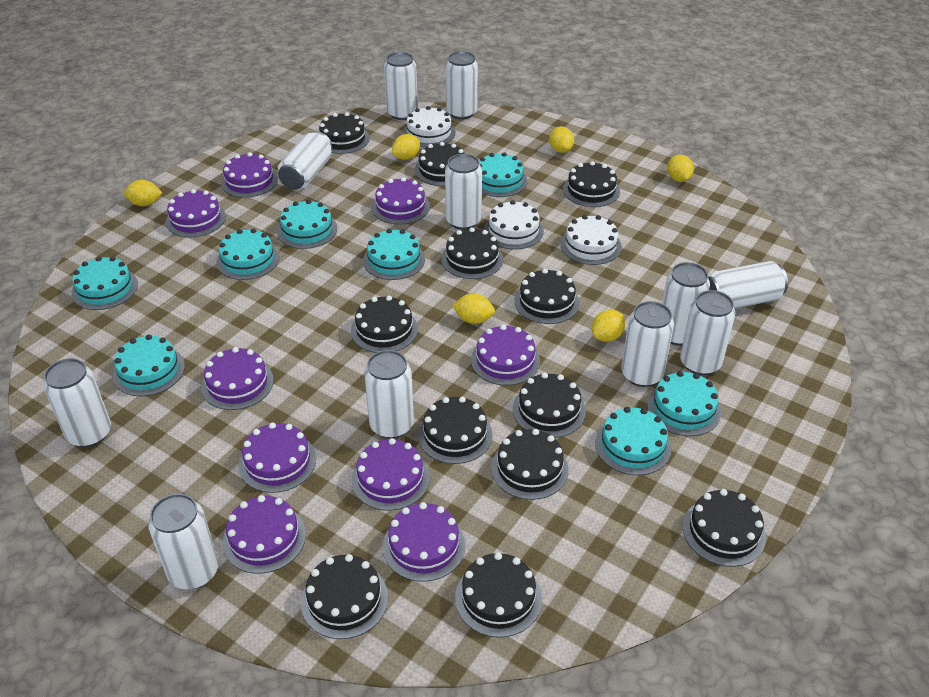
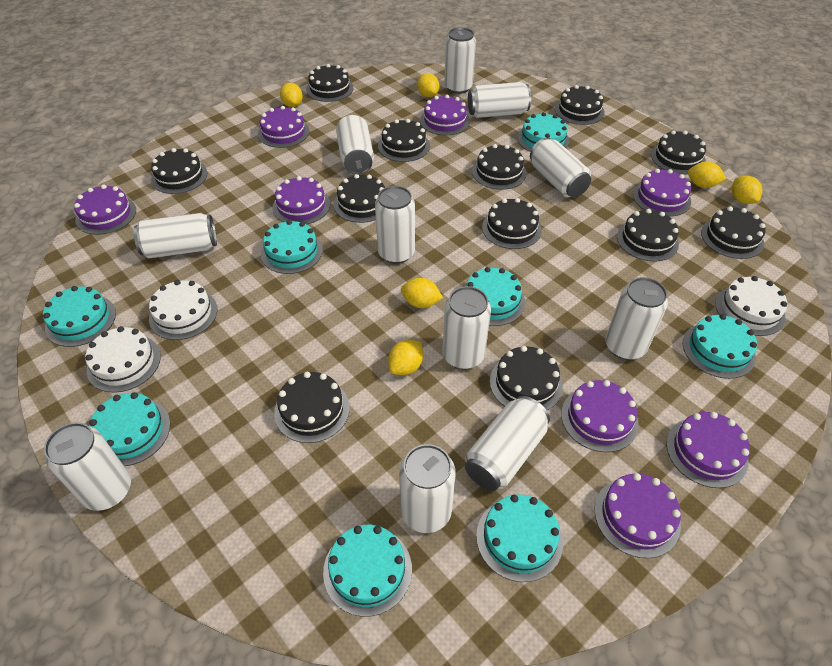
purple cake: 9 -> 8

